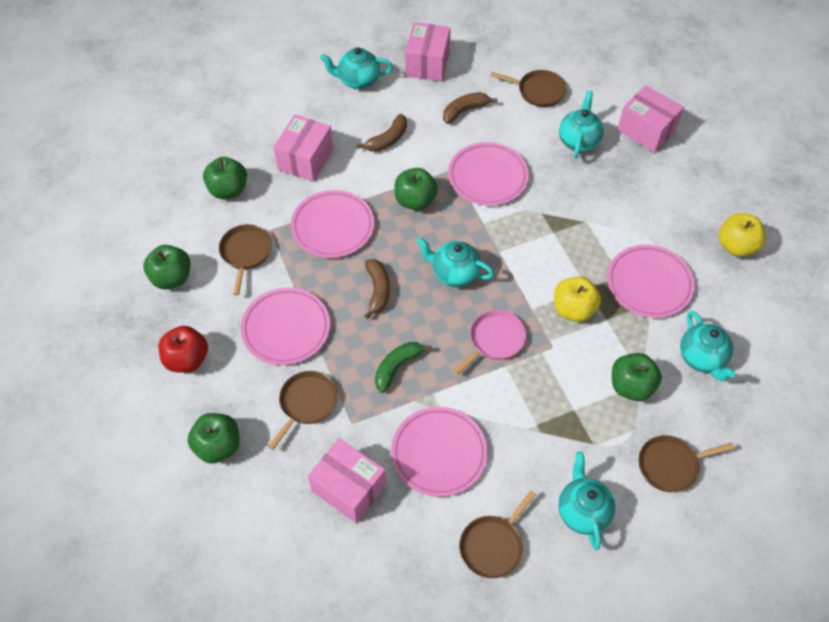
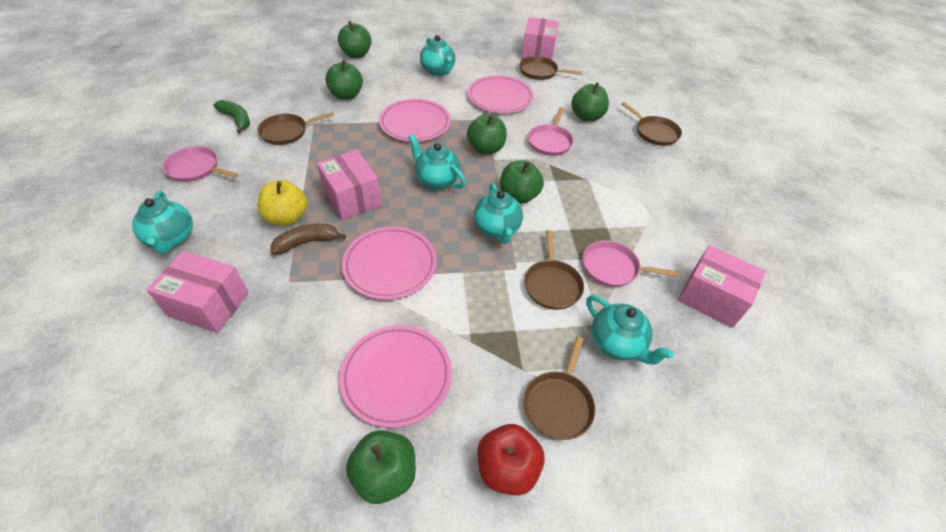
brown banana: 3 -> 1
green apple: 5 -> 6
pink pan: 1 -> 3
pink plate: 5 -> 4
yellow apple: 2 -> 1

